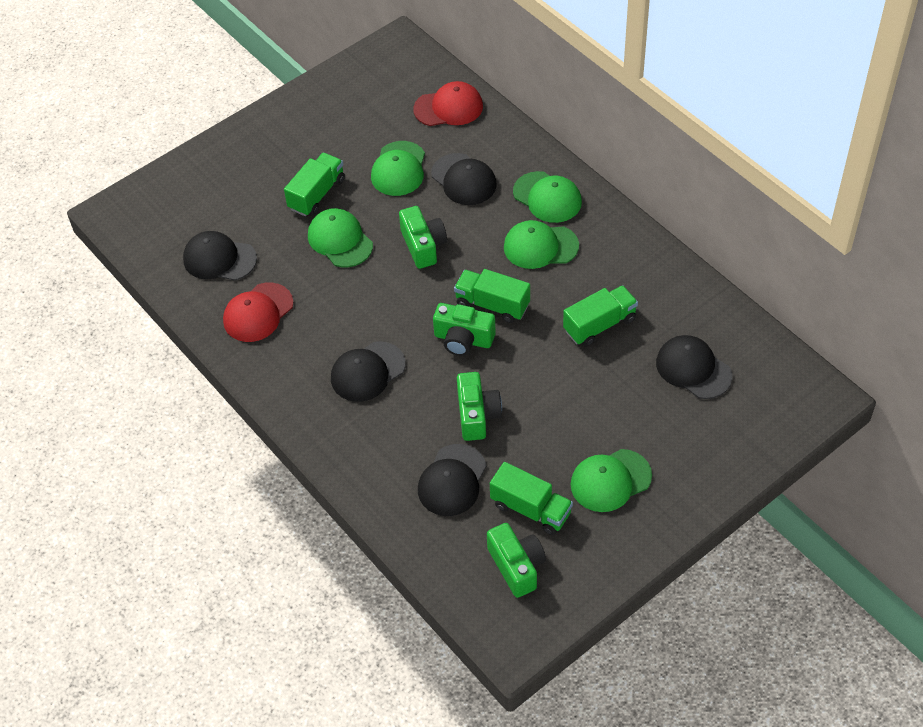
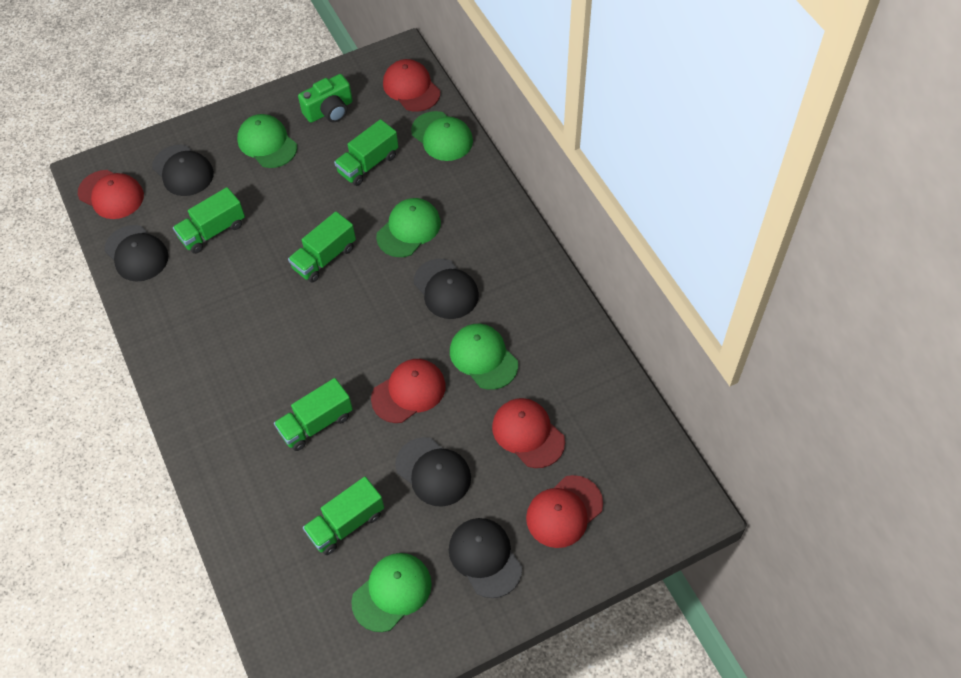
green camera: 4 -> 1
green truck: 4 -> 5
red cap: 2 -> 5

